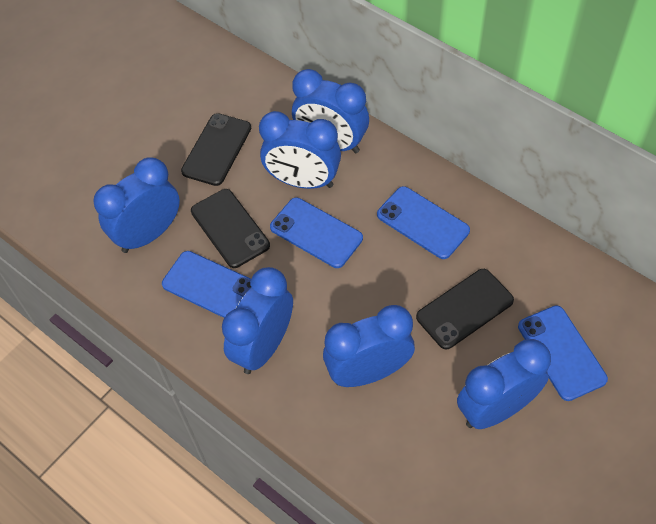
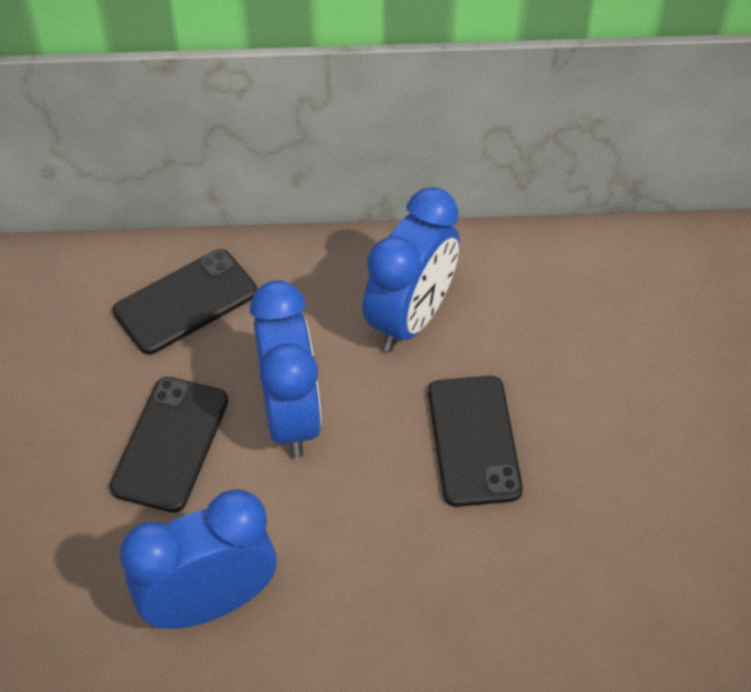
blue clock: 6 -> 3
blue phone: 4 -> 0

